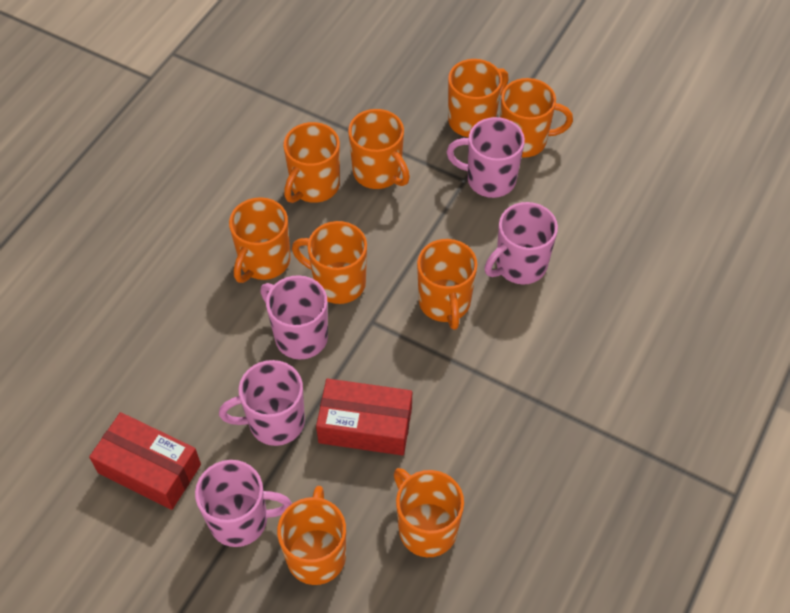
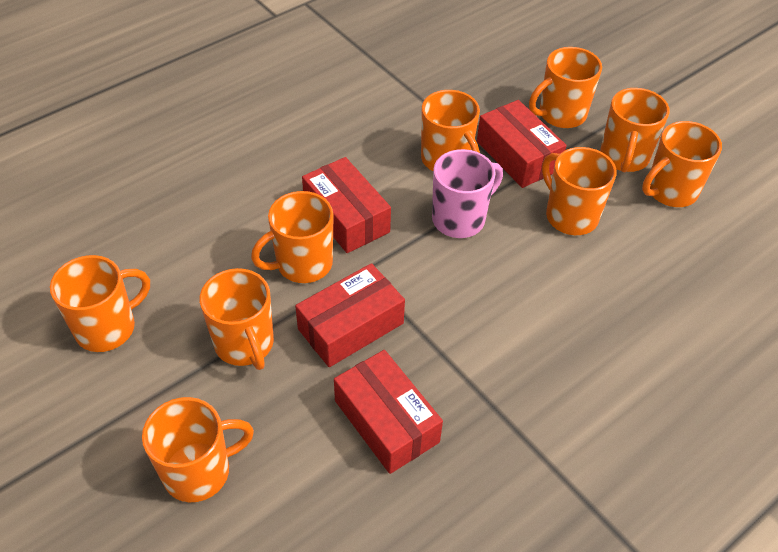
pink mug: 5 -> 1
red box: 2 -> 4

